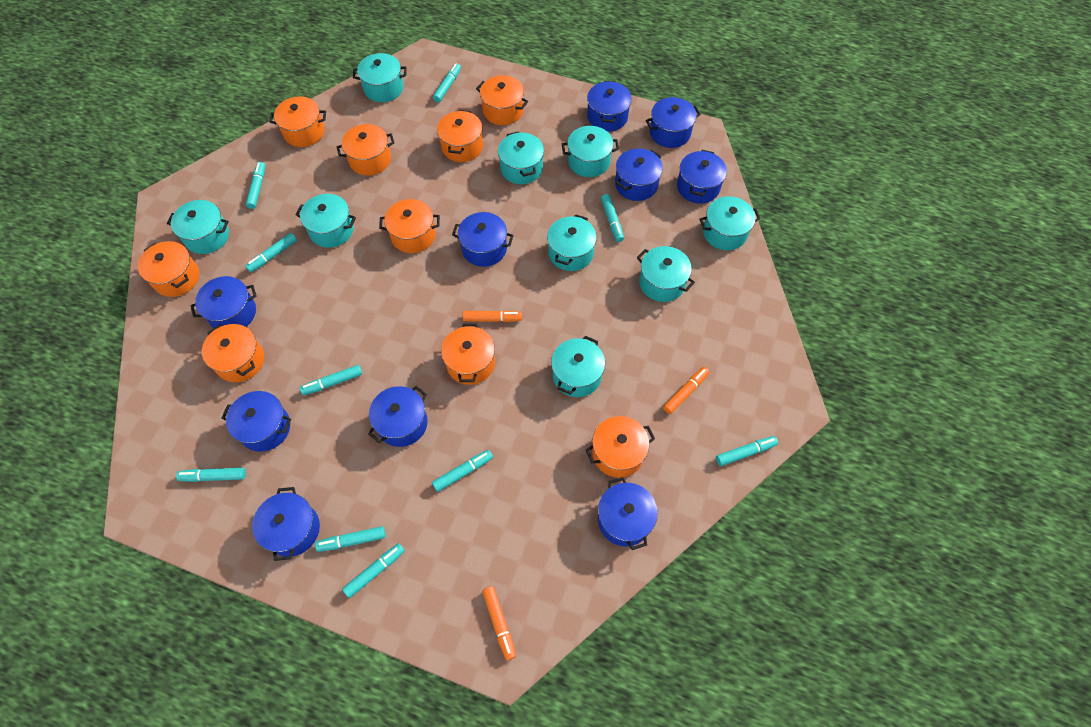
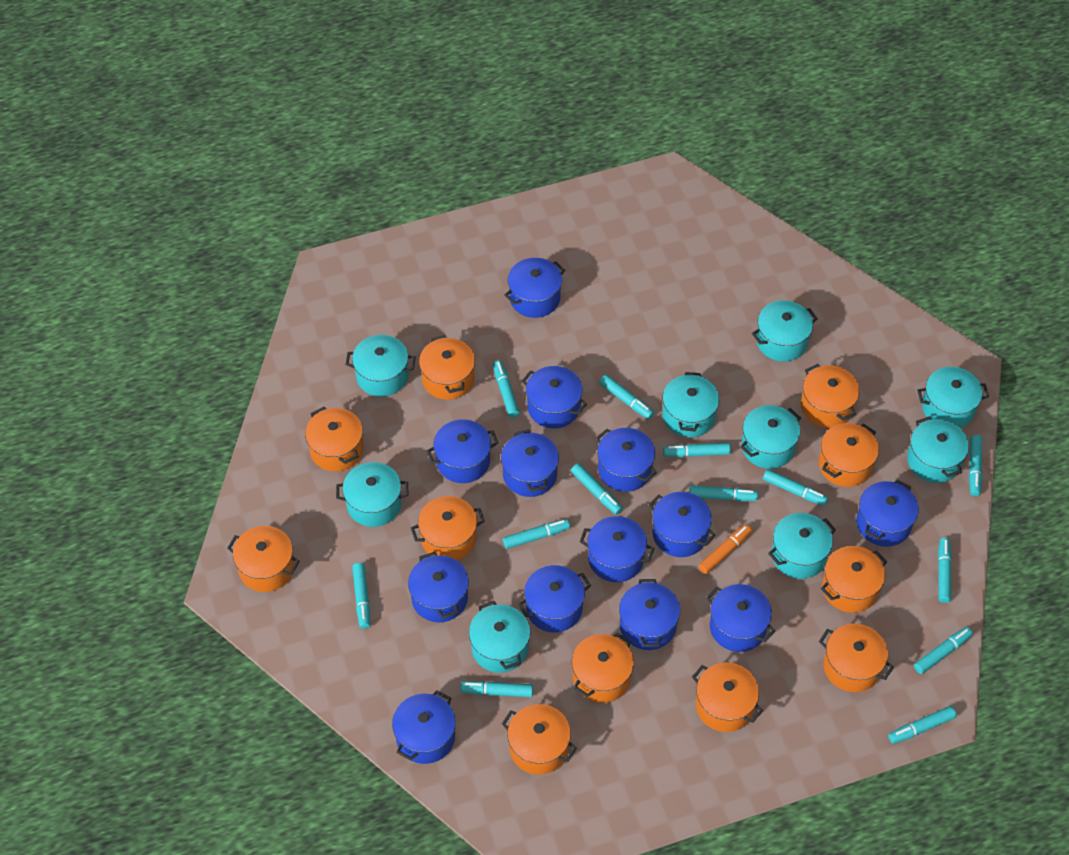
blue pot: 10 -> 13
orange marker: 3 -> 1
orange pot: 9 -> 11
turquoise marker: 10 -> 13

